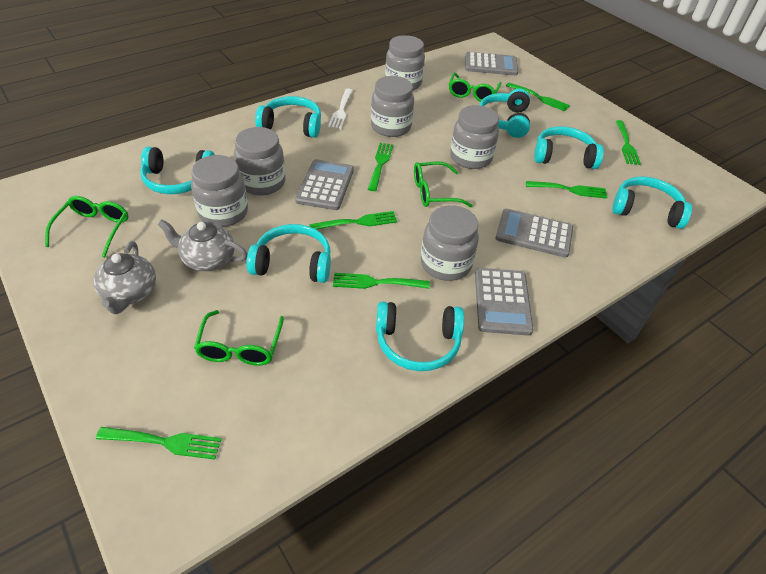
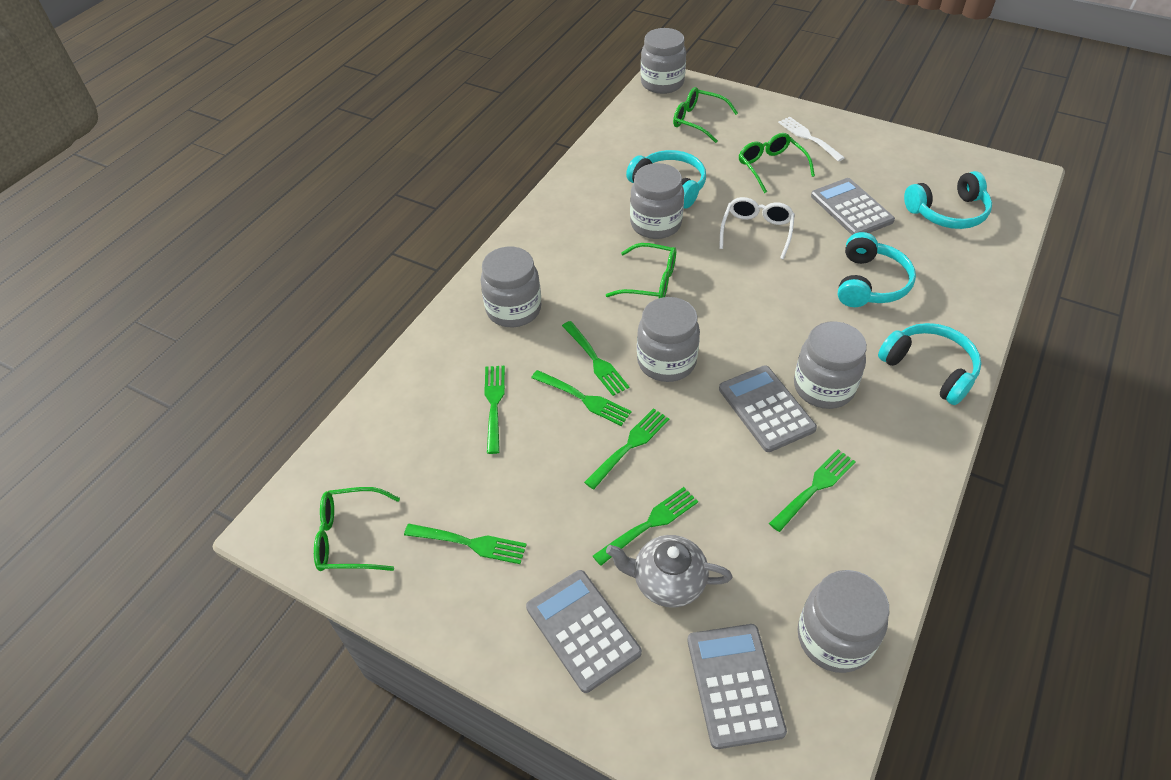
grey teapot: 2 -> 1
turquoise headphones: 7 -> 4
white glasses: 0 -> 1

